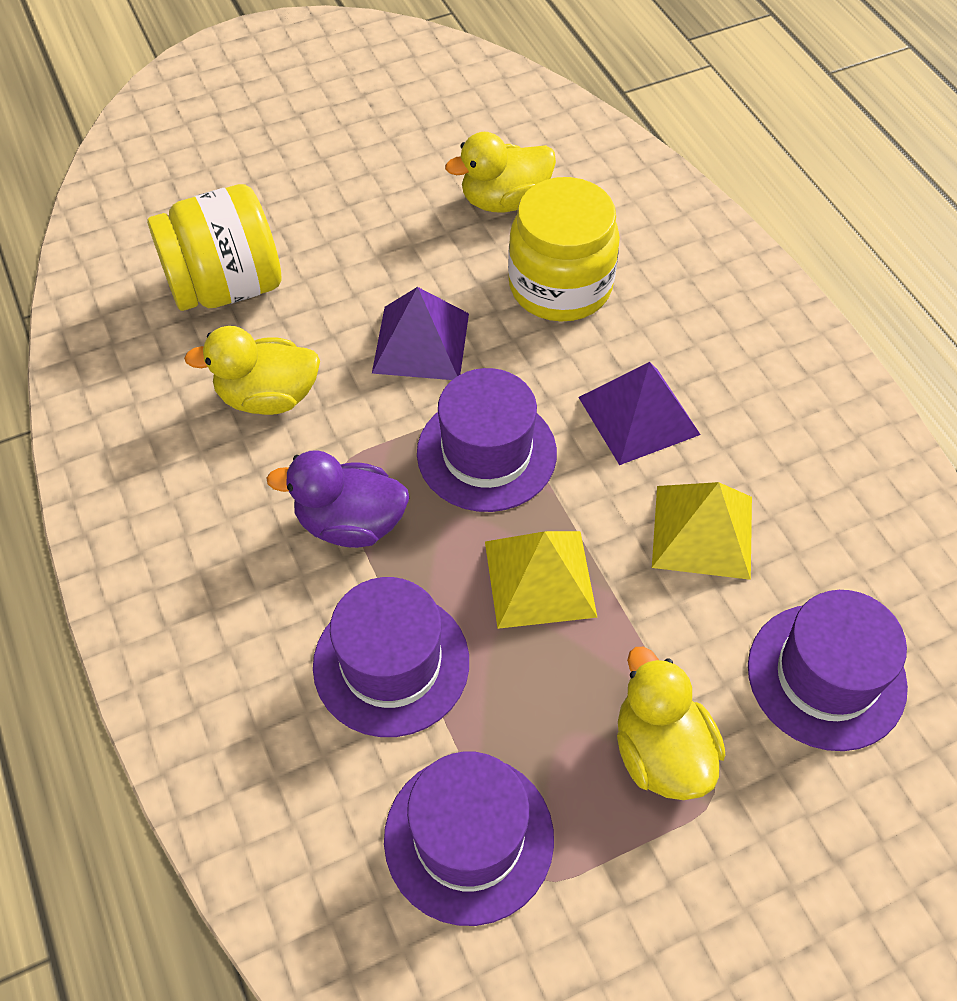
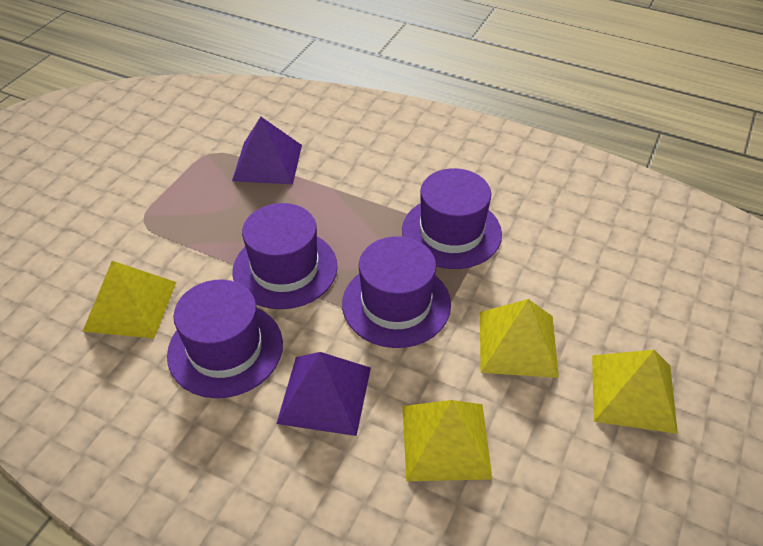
purple duck: 1 -> 0
yellow duck: 3 -> 0
yellow jar: 2 -> 0
yellow pyramid: 2 -> 4

